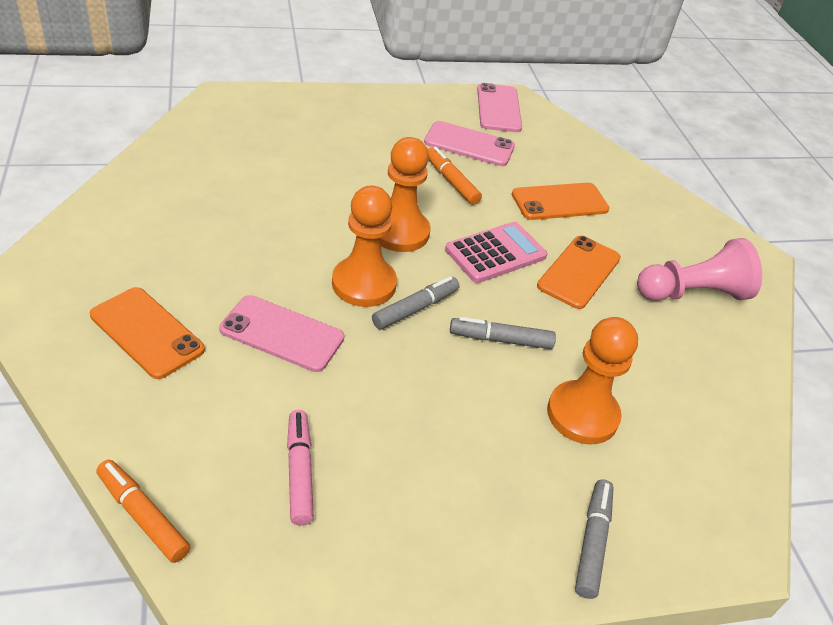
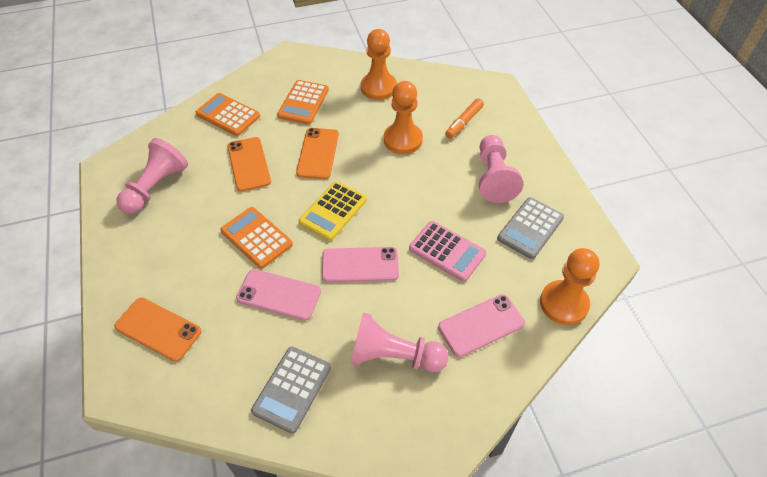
grey calculator: 0 -> 2
grey marker: 3 -> 0
orange calculator: 0 -> 3
orange marker: 2 -> 1
pink marker: 1 -> 0
pink pawn: 1 -> 3
yellow calculator: 0 -> 1

